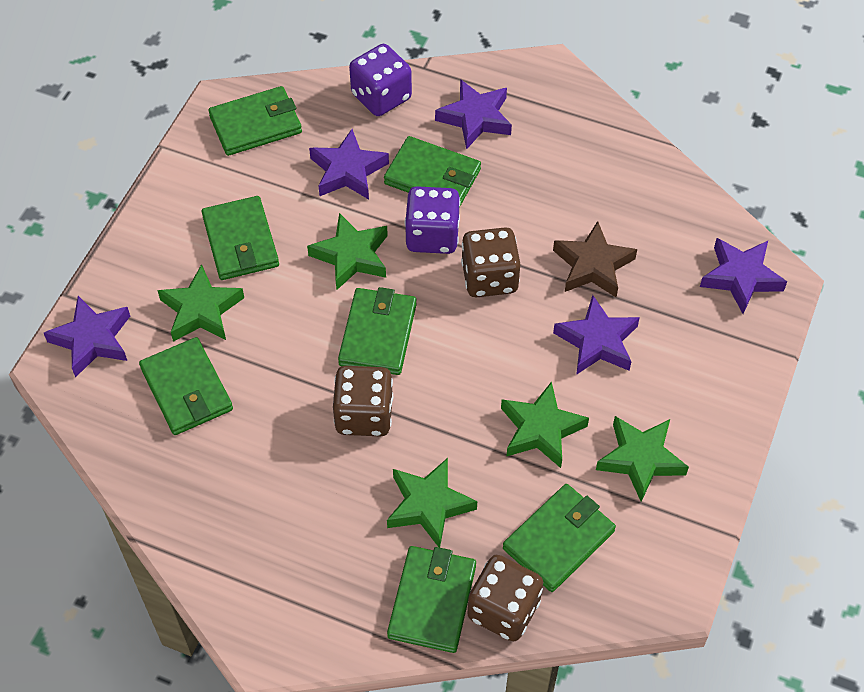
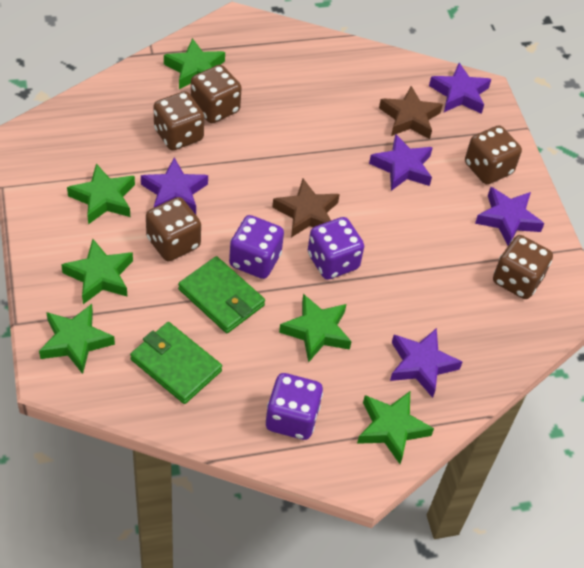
brown dice: 3 -> 5
brown star: 1 -> 2
green star: 5 -> 6
green wallet: 7 -> 2
purple dice: 2 -> 3

